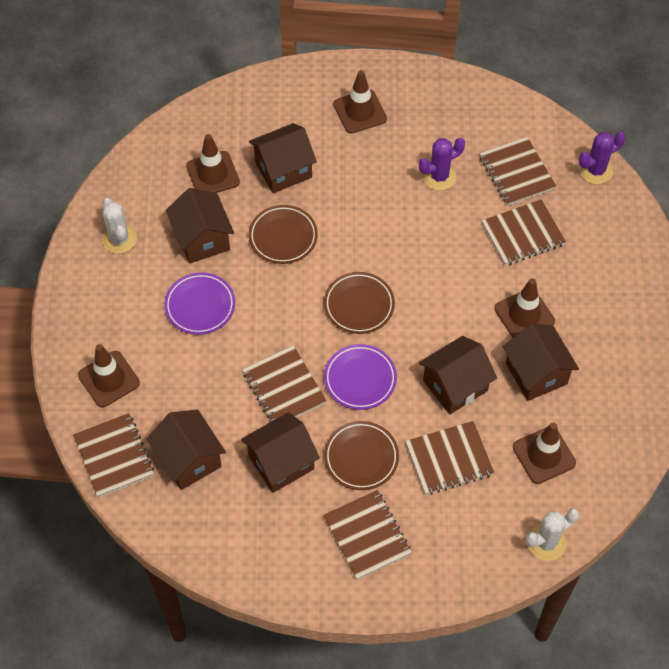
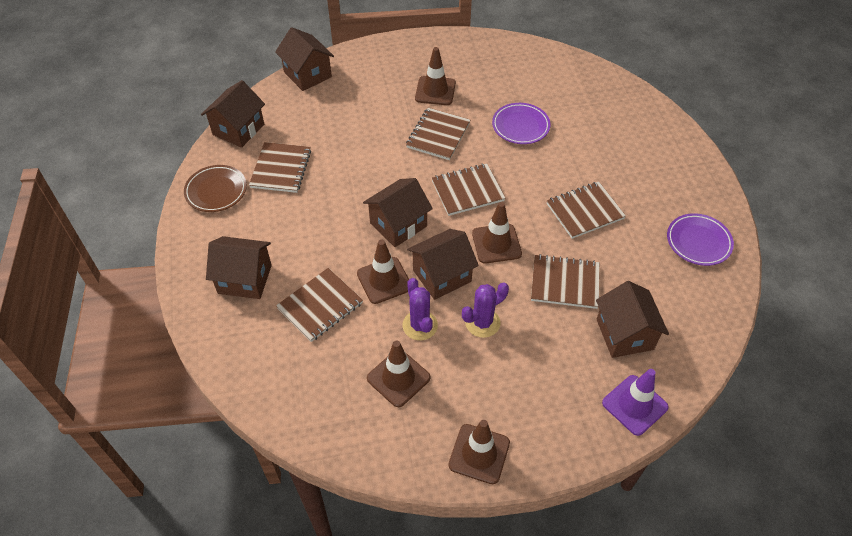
brown plate: 3 -> 1
purple traffic cone: 0 -> 1
white cactus: 2 -> 0

